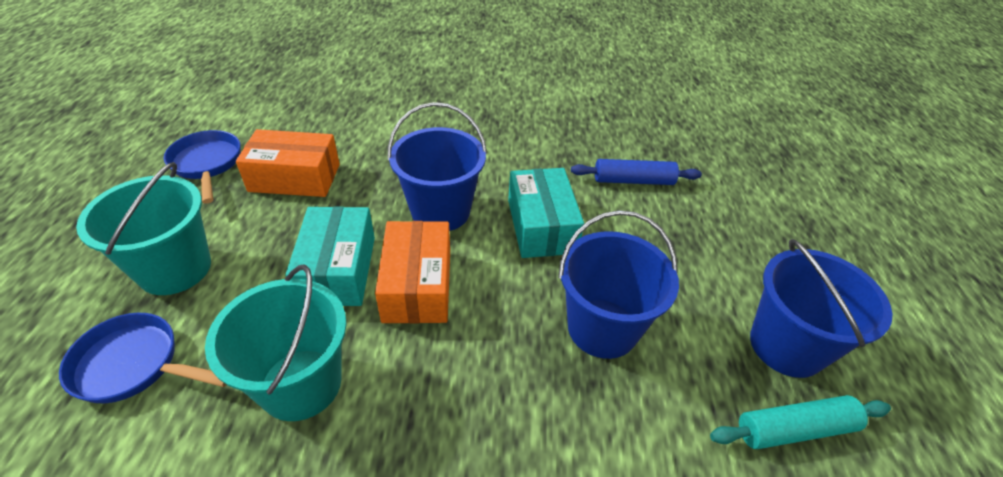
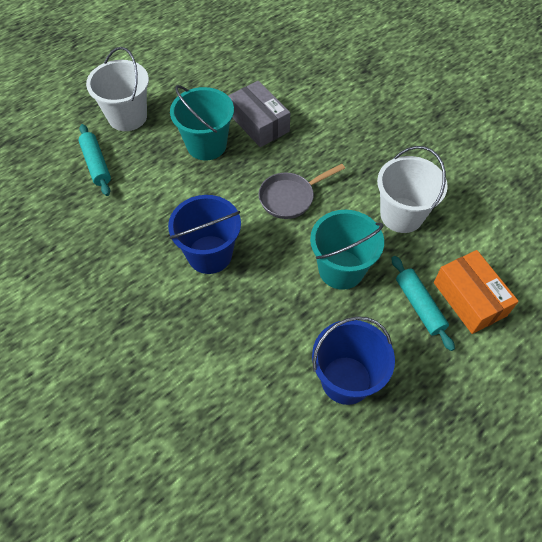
blue bucket: 3 -> 2
blue pan: 2 -> 0
blue rolling pin: 1 -> 0
grey box: 0 -> 1
grey pan: 0 -> 1
orange box: 2 -> 1
turquoise box: 2 -> 0
turquoise rolling pin: 1 -> 2
white bucket: 0 -> 2

